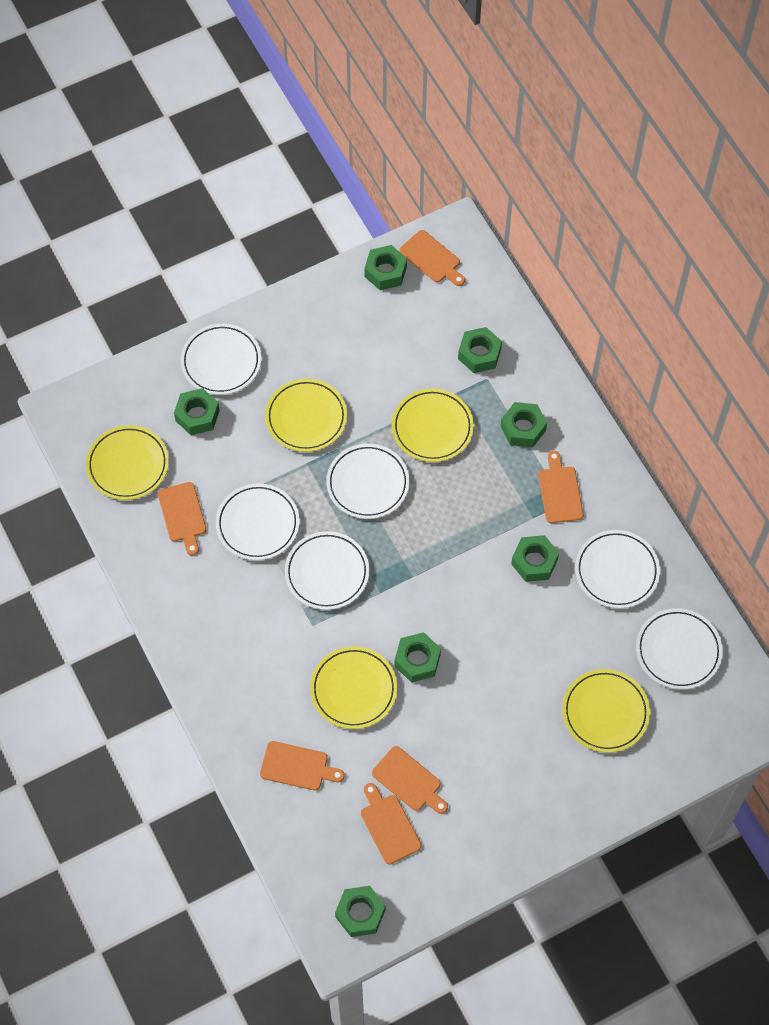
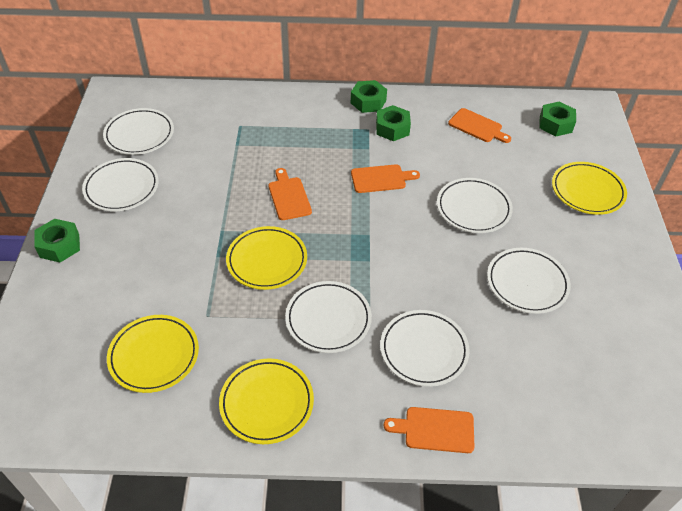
green nut: 7 -> 4
orange cutting board: 6 -> 4
yellow plate: 5 -> 4

